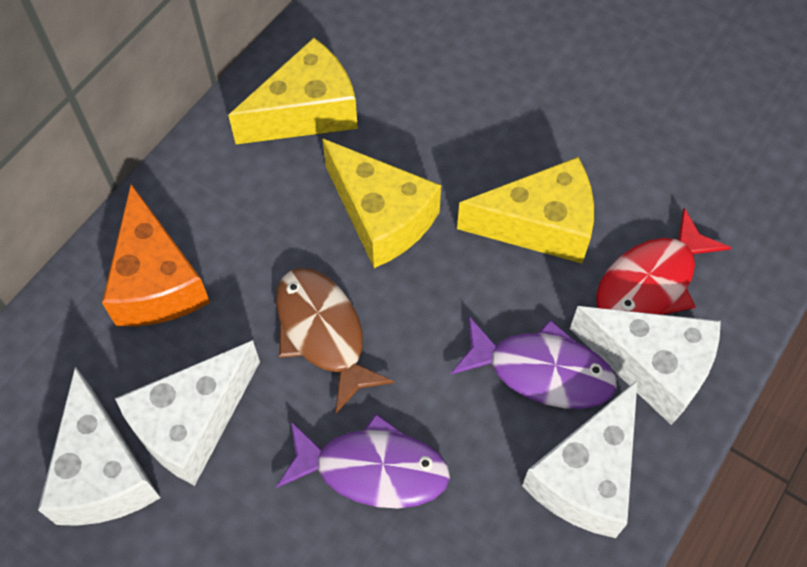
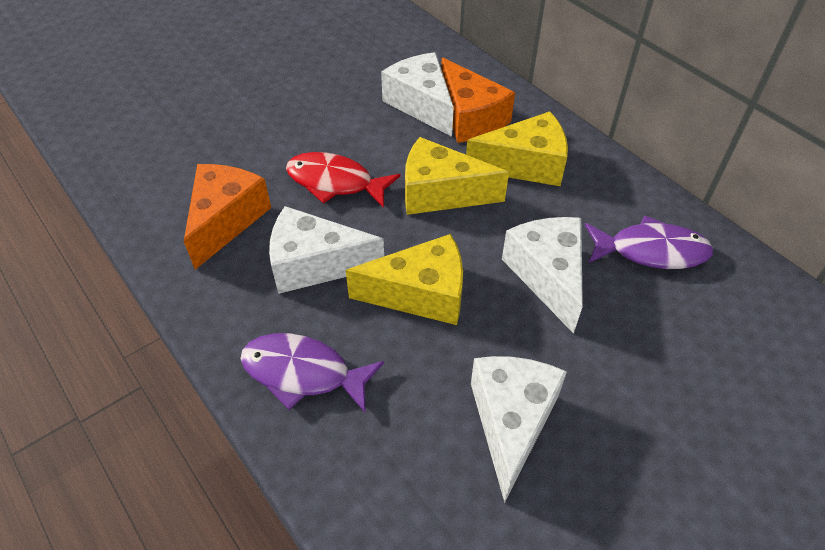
brown fish: 1 -> 0
orange cheese: 1 -> 2

